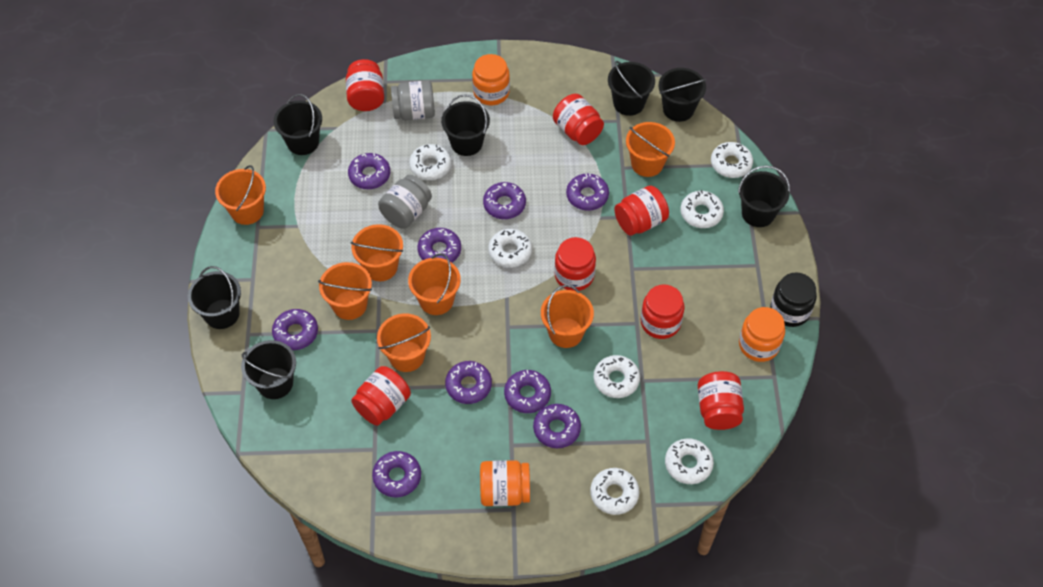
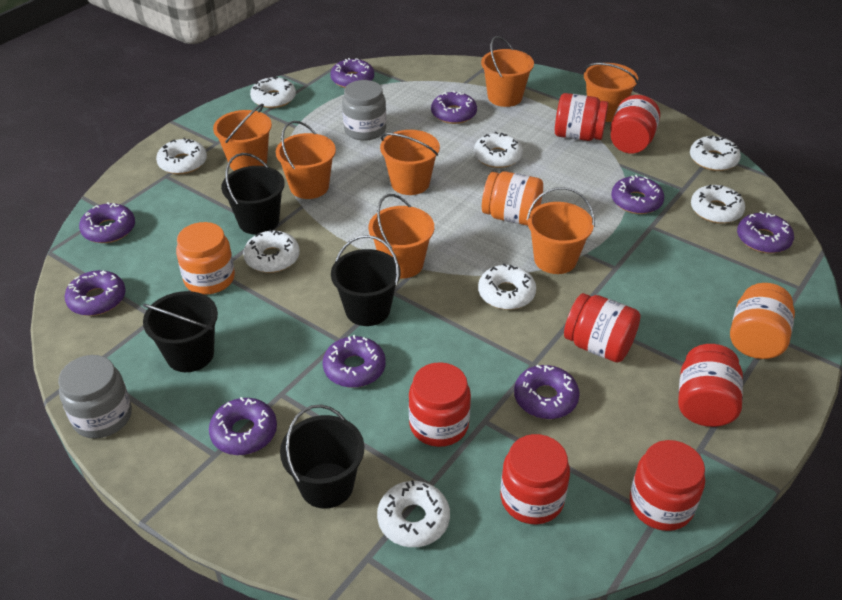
black bucket: 7 -> 4
black jar: 1 -> 0
white donut: 7 -> 8

